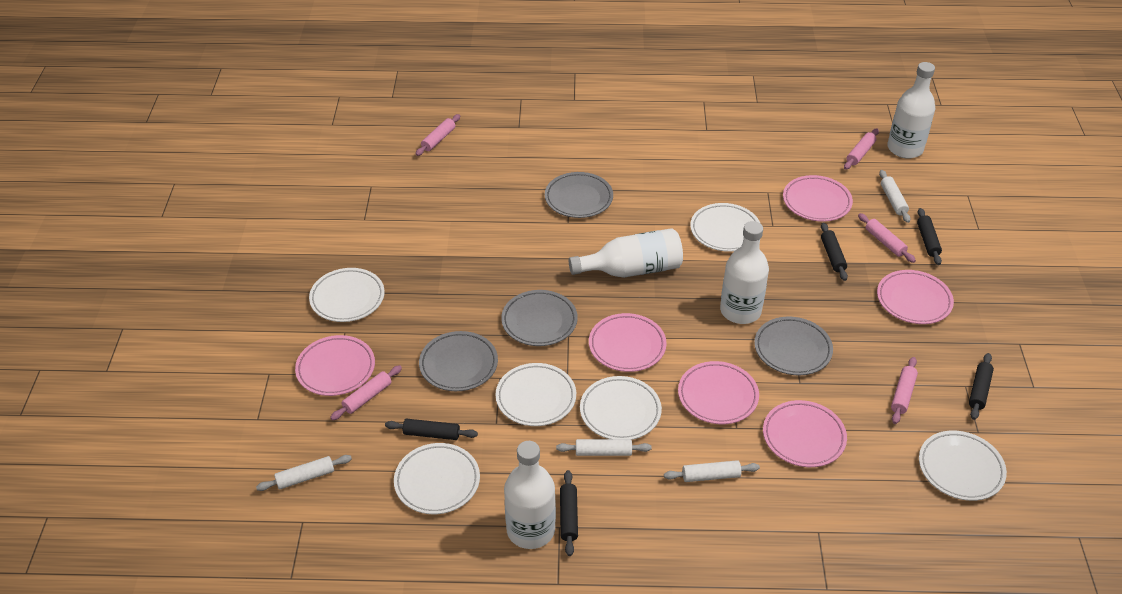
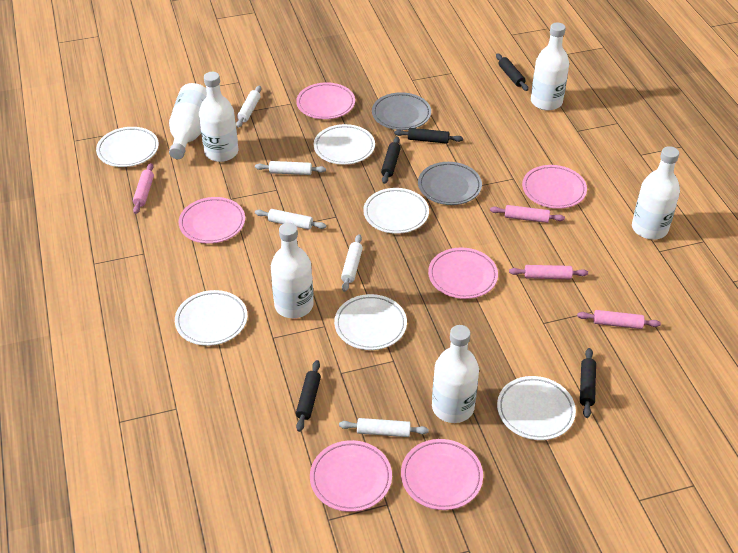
grey plate: 4 -> 2
pink rolling pin: 5 -> 4
white bottle: 4 -> 6
white rolling pin: 4 -> 5

